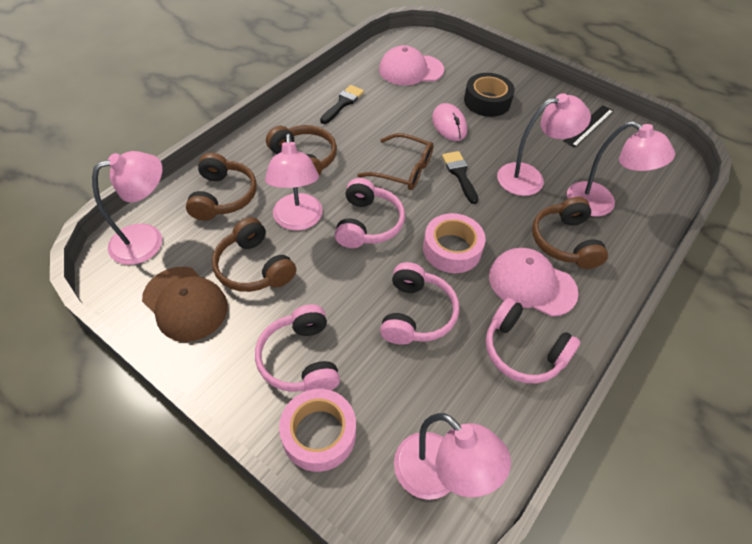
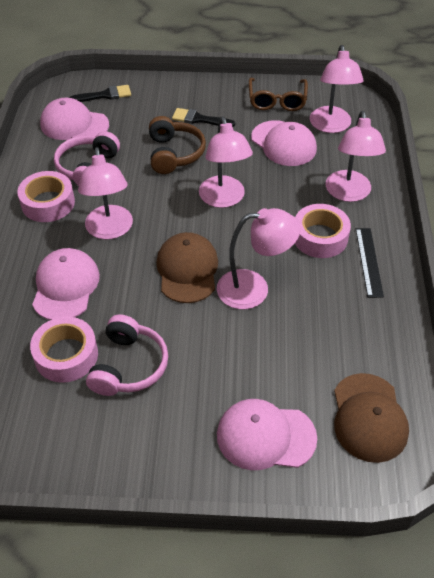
black tape: 1 -> 0
brown cap: 1 -> 2
brown headphones: 4 -> 1
pink cap: 2 -> 4
pink headphones: 4 -> 2
pink mouse: 1 -> 0
pink tape: 2 -> 3

